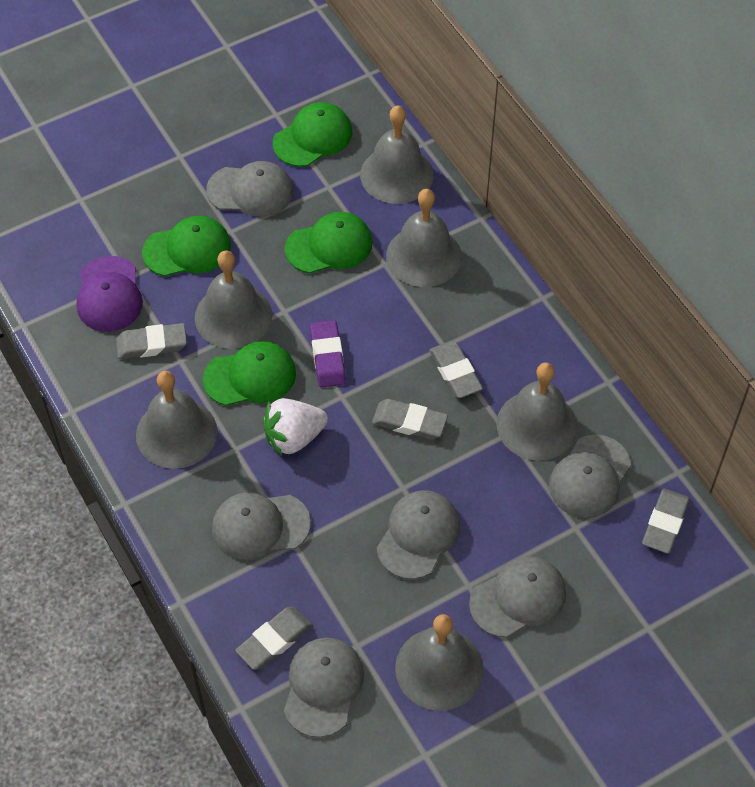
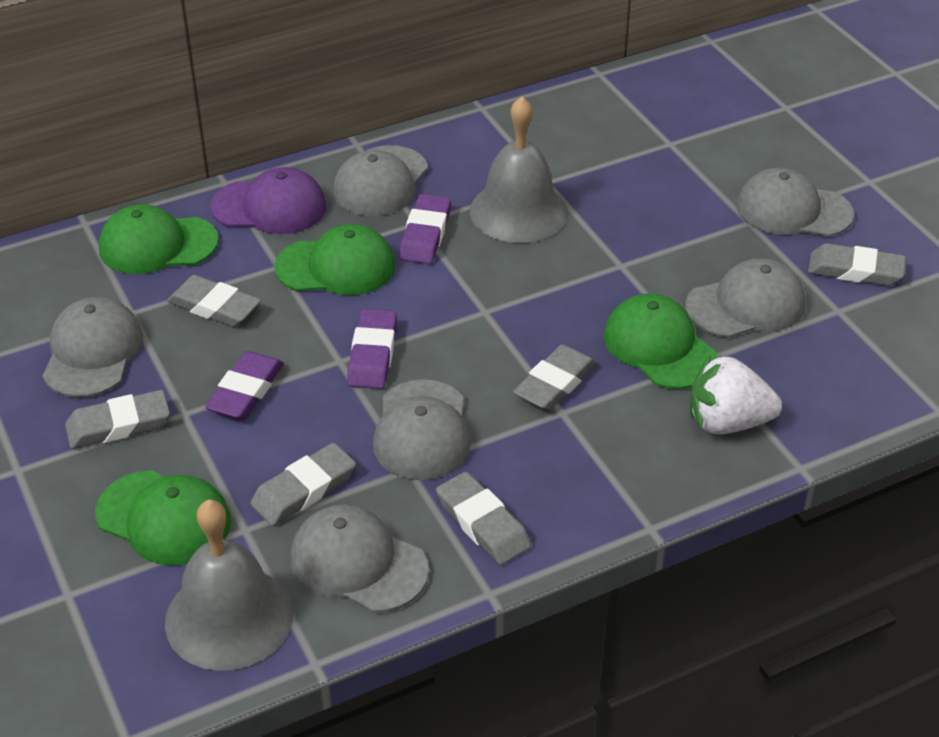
grey bell: 6 -> 2
grey eraser: 5 -> 6
purple eraser: 1 -> 3

